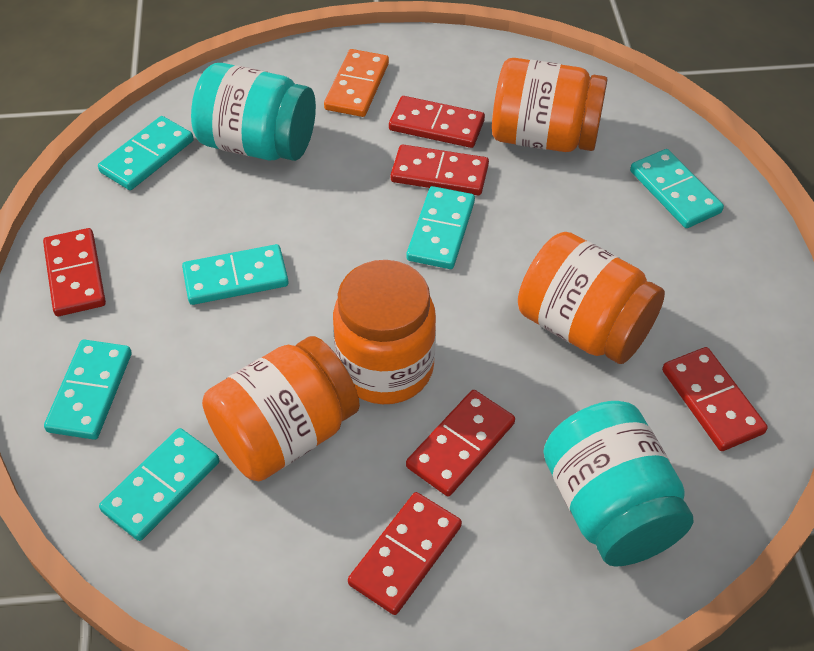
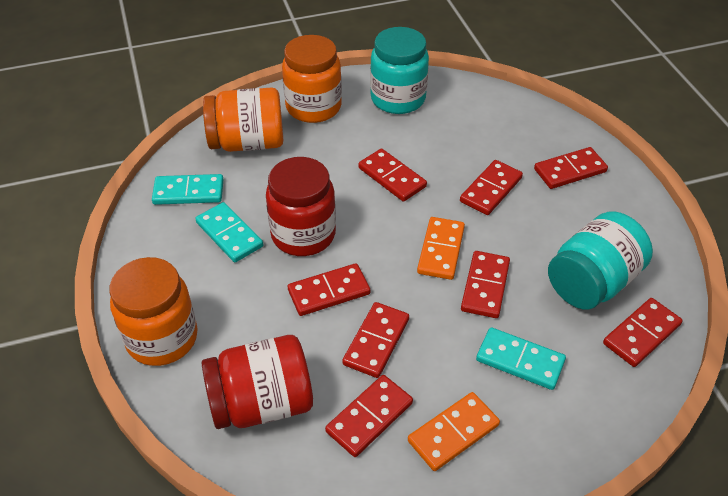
orange domino: 1 -> 2
orange jar: 4 -> 3
red domino: 6 -> 8
red jar: 0 -> 2
turquoise domino: 6 -> 3

